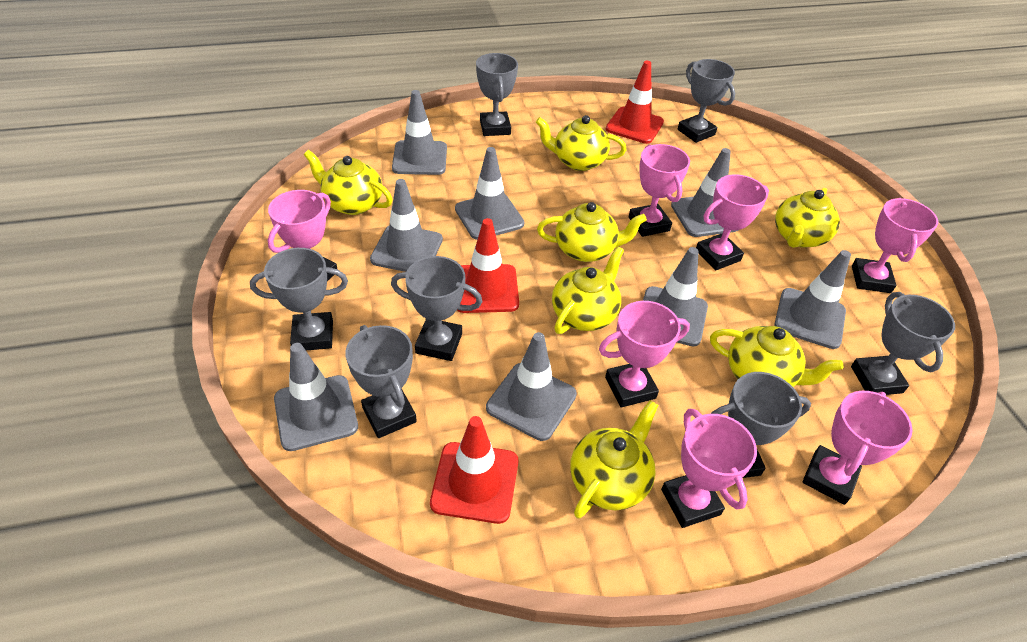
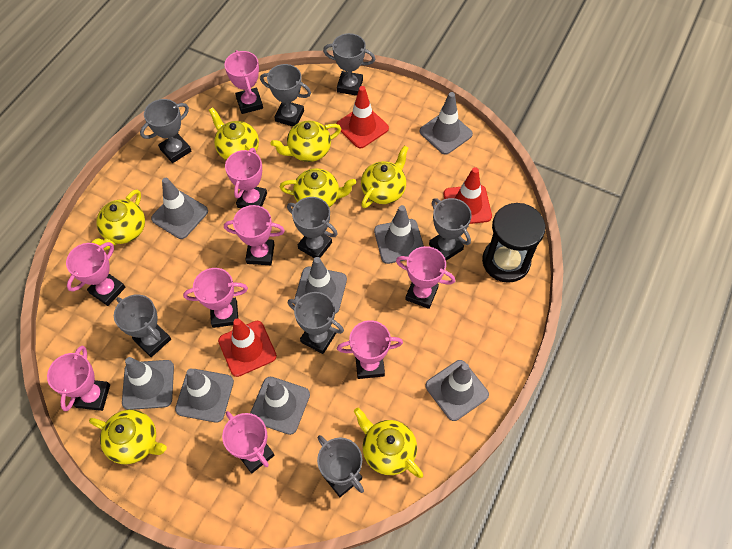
black hourglass: 0 -> 1
grey trophy: 7 -> 8
pink trophy: 7 -> 9

